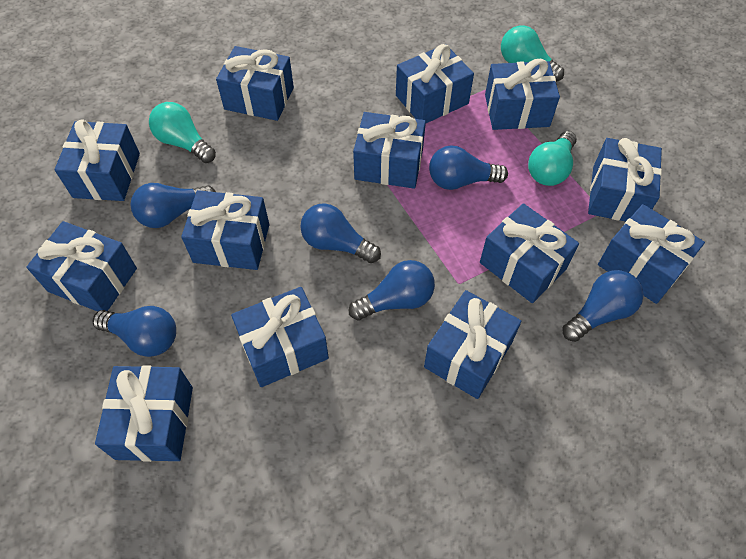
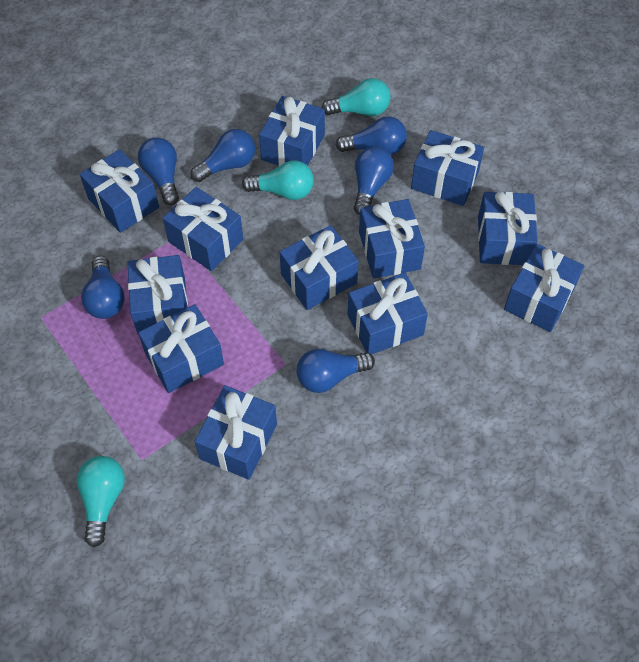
blue gift: 13 -> 12

